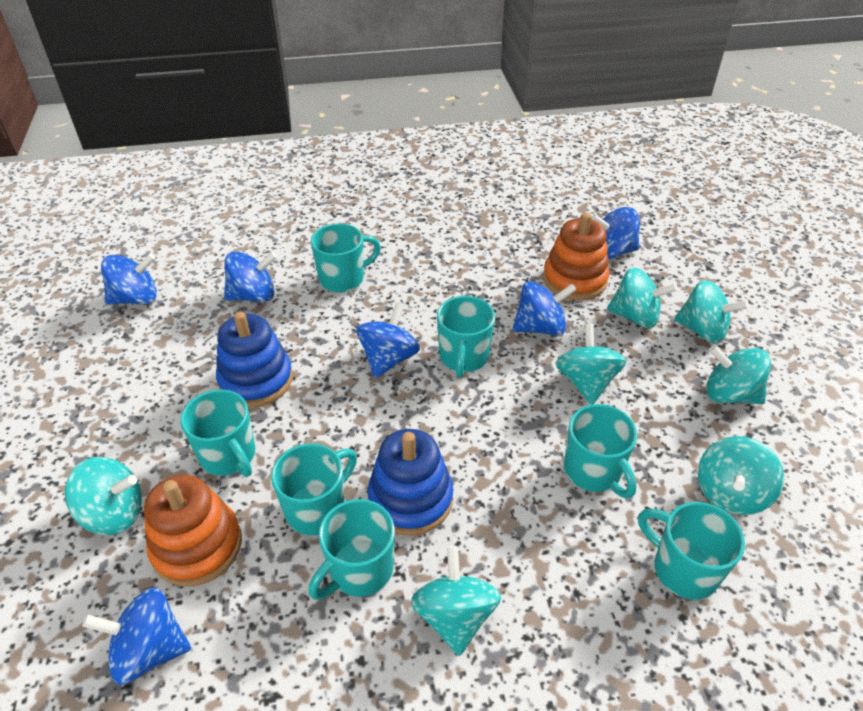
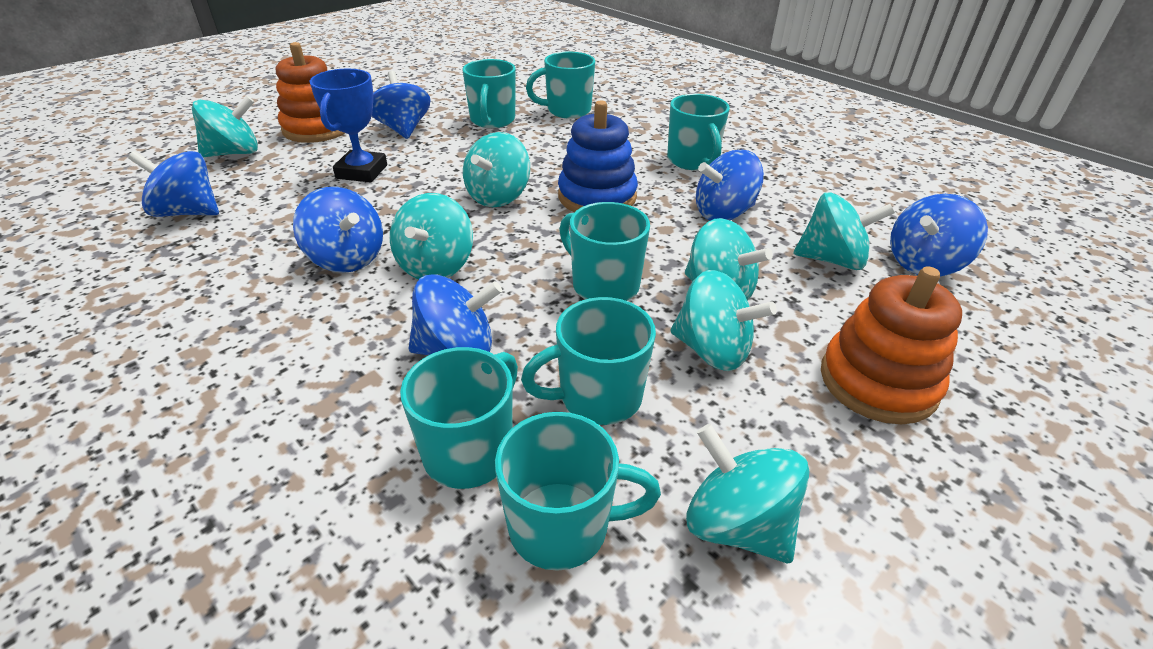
blue stacking toy: 2 -> 1
blue trophy: 0 -> 1

